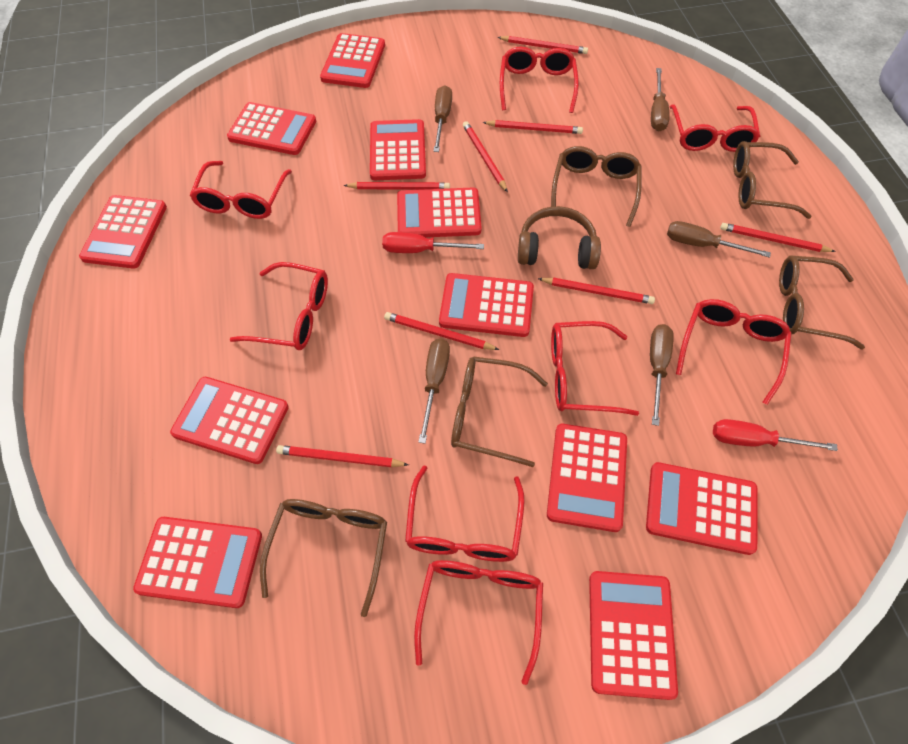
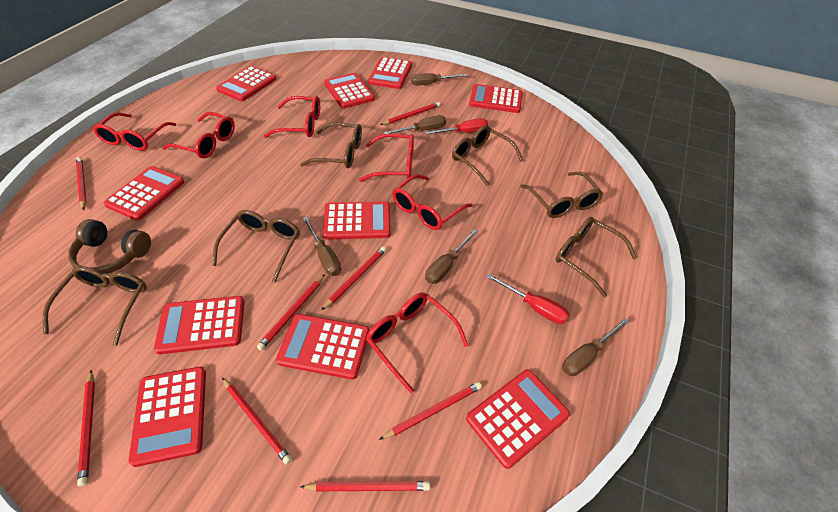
brown glasses: 5 -> 6
red calculator: 11 -> 10
red glasses: 8 -> 6

